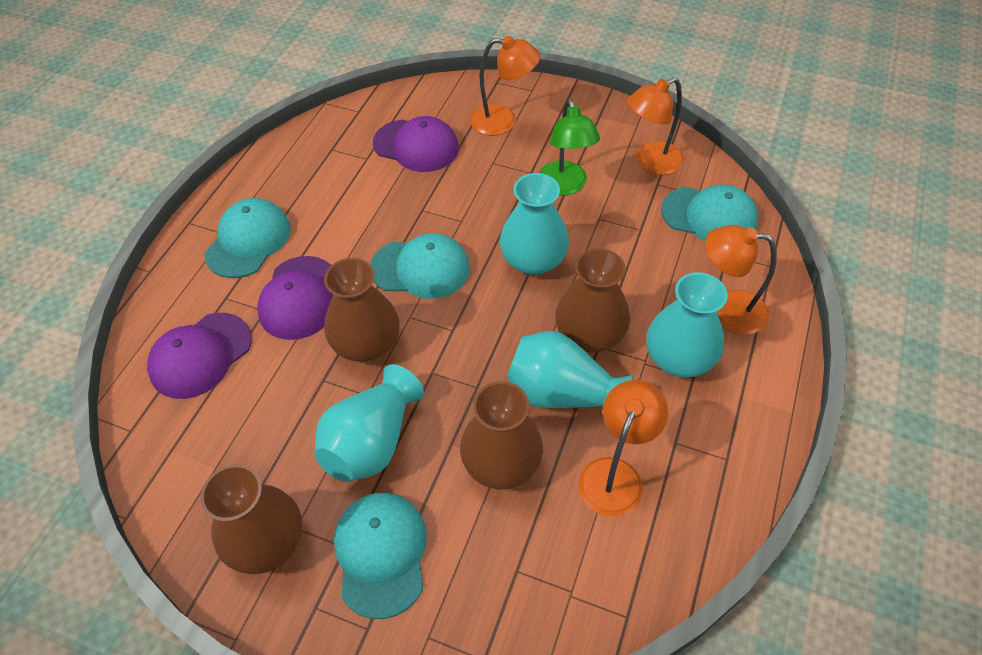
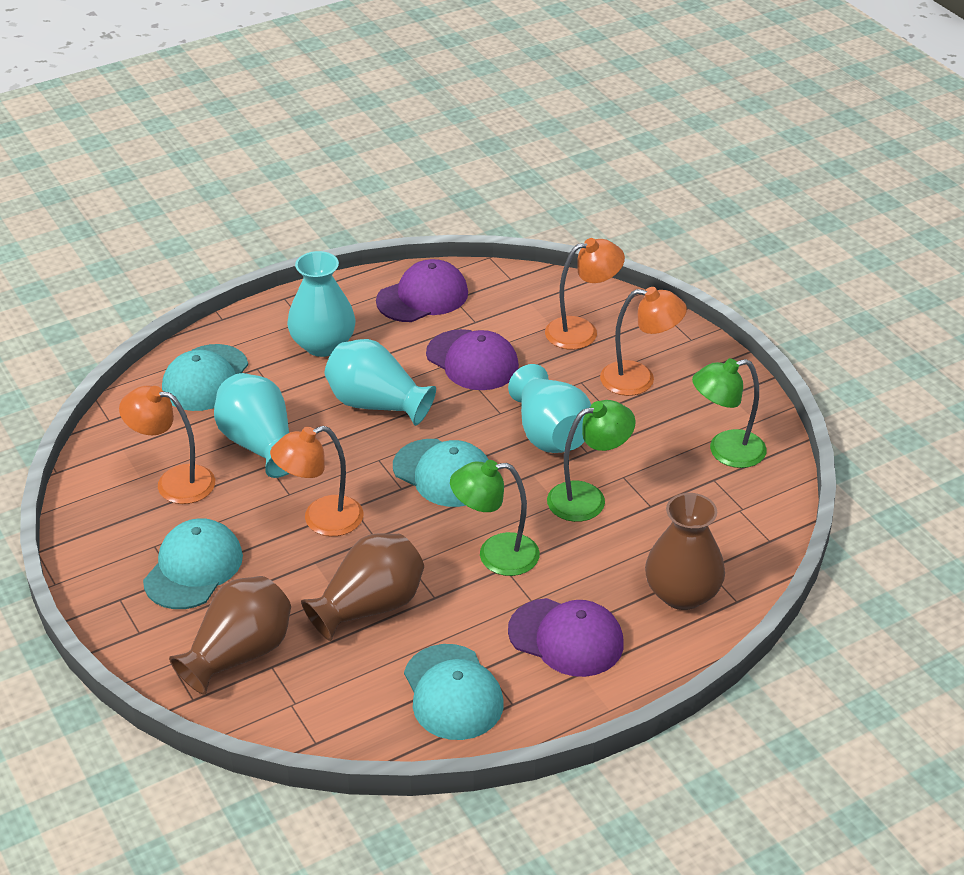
brown vase: 4 -> 3
green lamp: 1 -> 3

